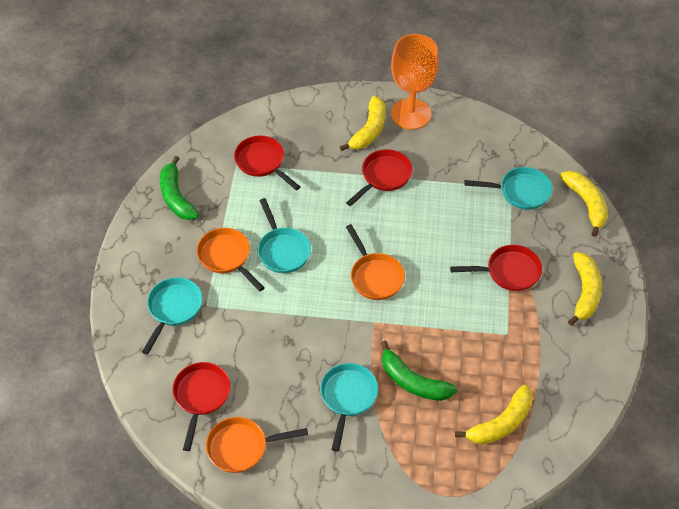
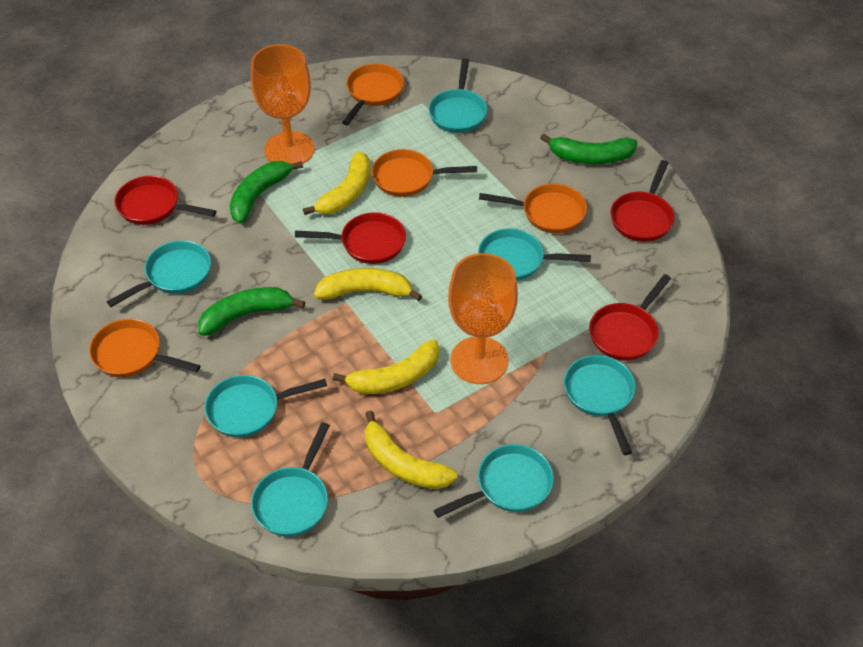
green banana: 2 -> 3
orange goblet: 1 -> 2
orange pan: 3 -> 4
turquoise pan: 4 -> 7

